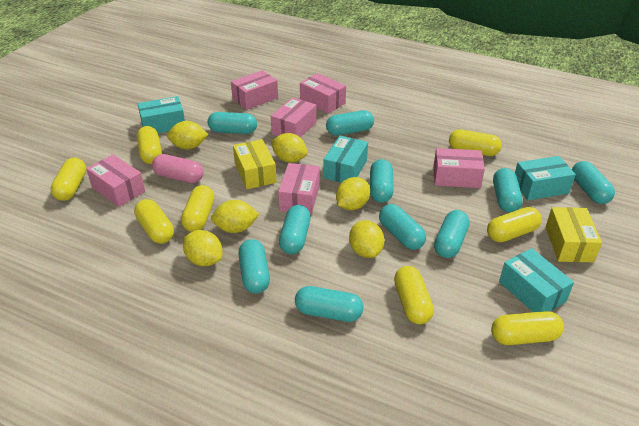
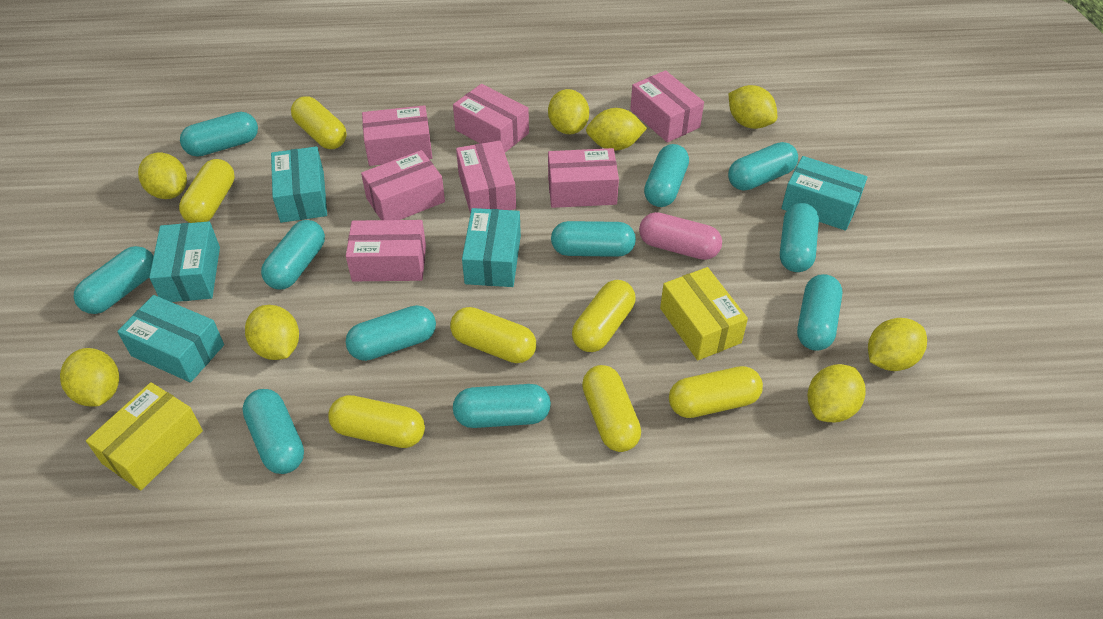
pink box: 6 -> 7
turquoise box: 4 -> 5
turquoise capsule: 10 -> 11
yellow capsule: 8 -> 7
yellow lemon: 6 -> 8

